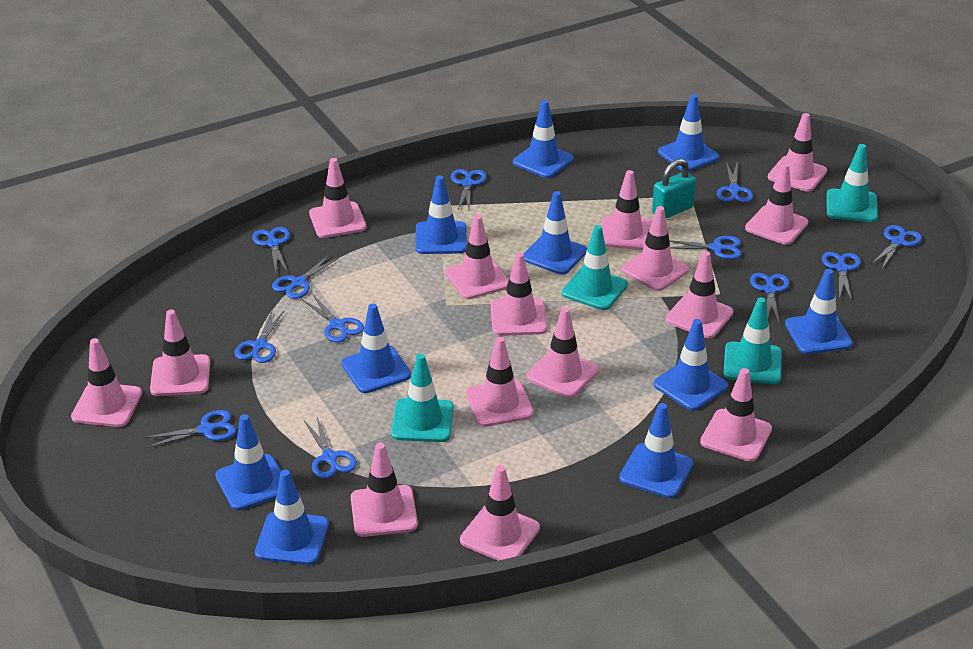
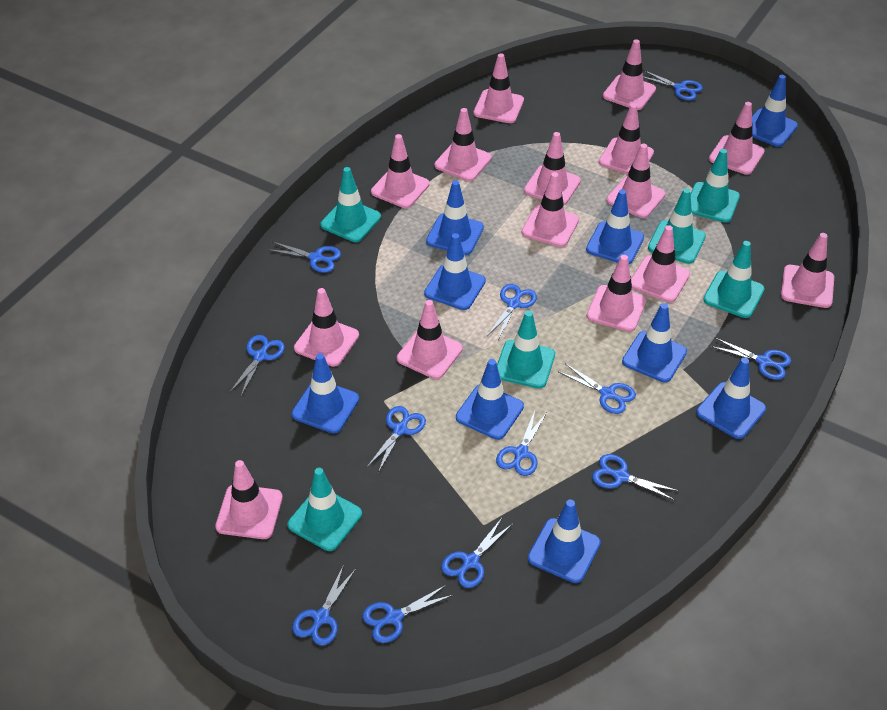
blue traffic cone: 10 -> 9
turquoise padlock: 1 -> 0
turquoise traffic cone: 4 -> 6

